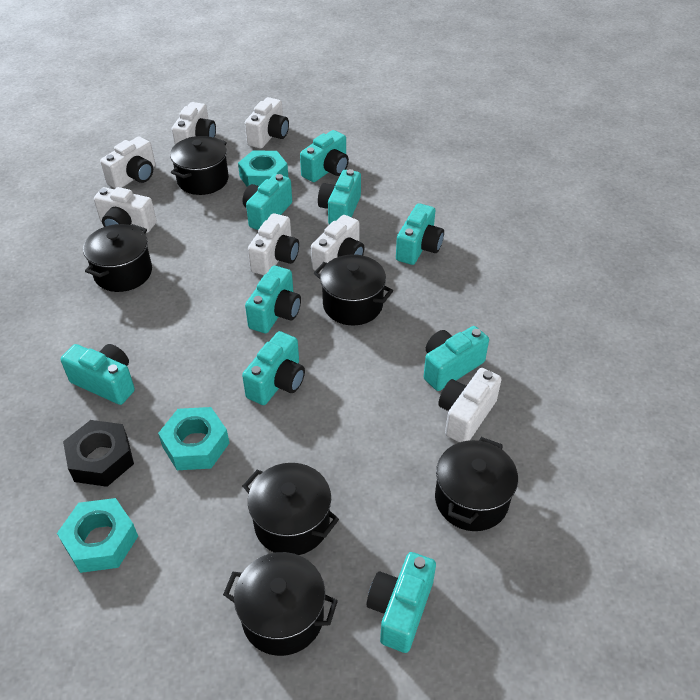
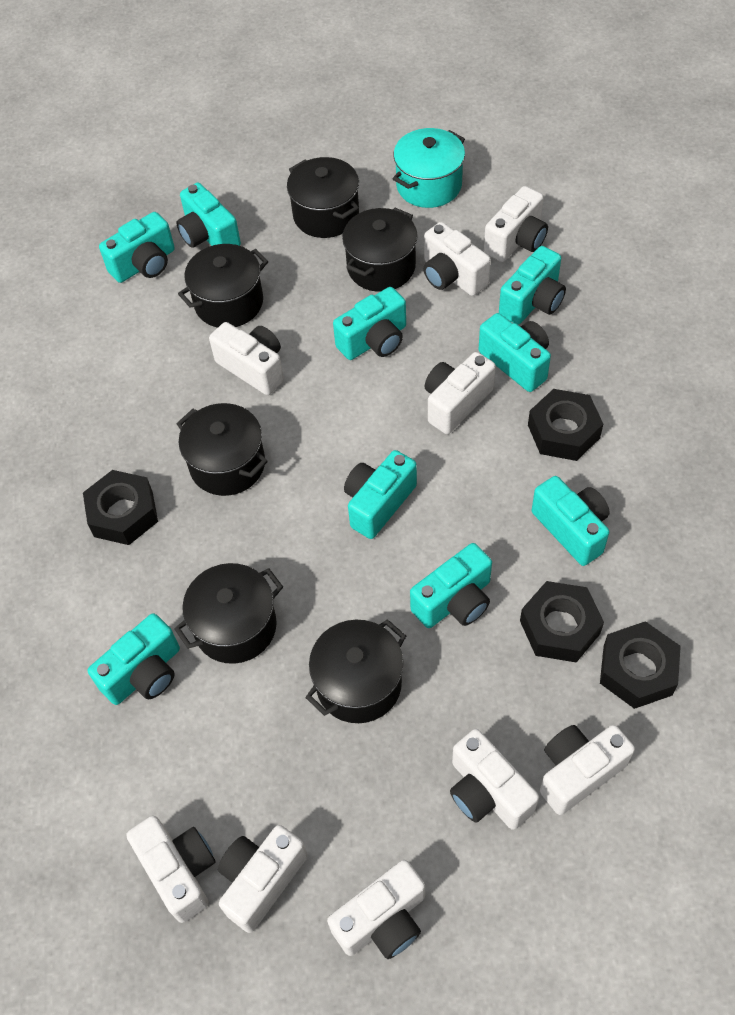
black nut: 1 -> 4
turquoise nut: 3 -> 0
turquoise pot: 0 -> 1
white camera: 7 -> 9

